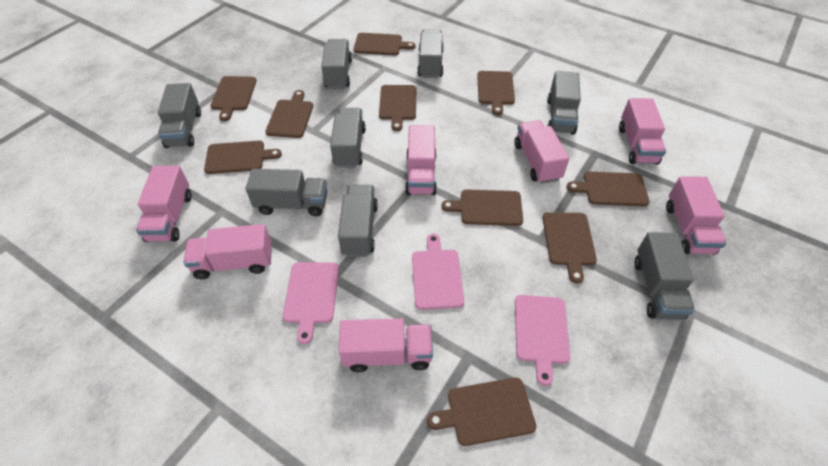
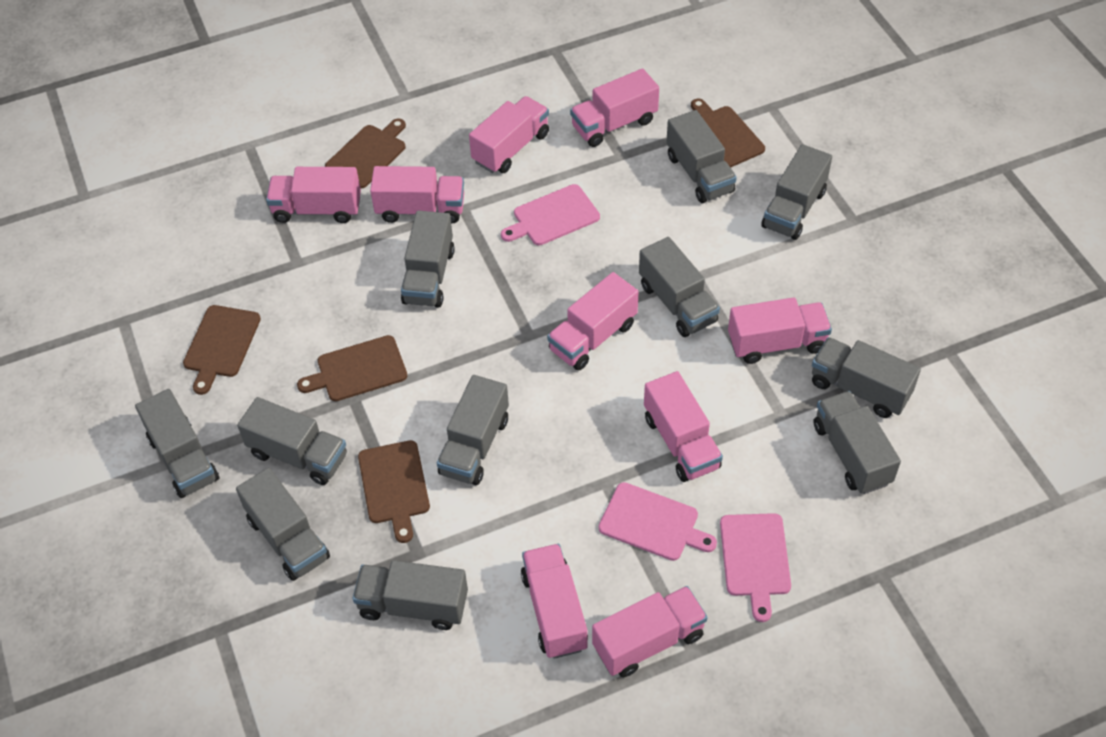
brown cutting board: 10 -> 5
grey truck: 8 -> 11
pink truck: 7 -> 9

